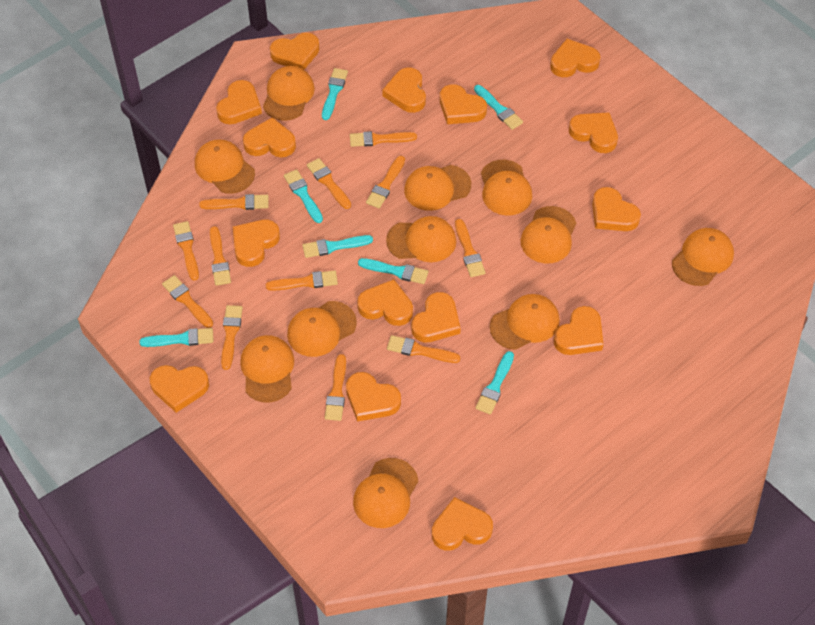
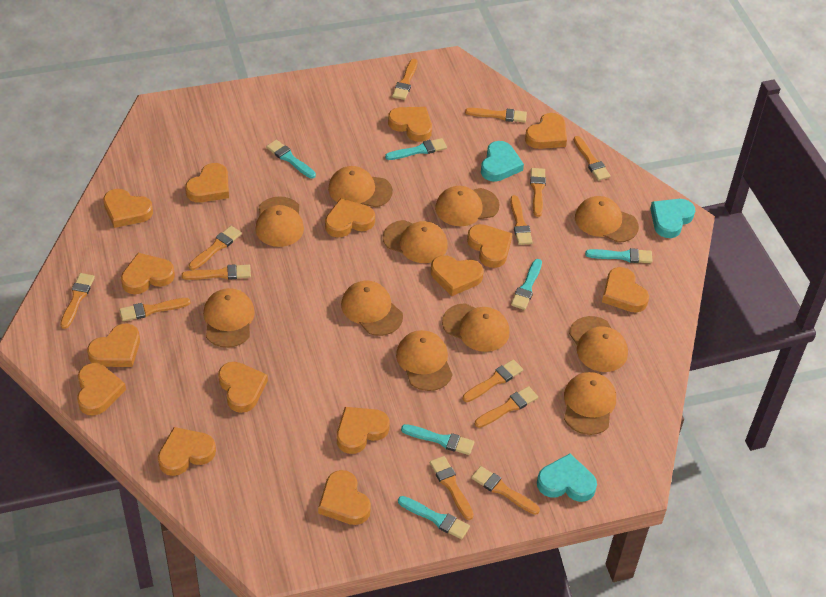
orange brush: 12 -> 13
turquoise brush: 7 -> 6
turquoise heart: 0 -> 3

